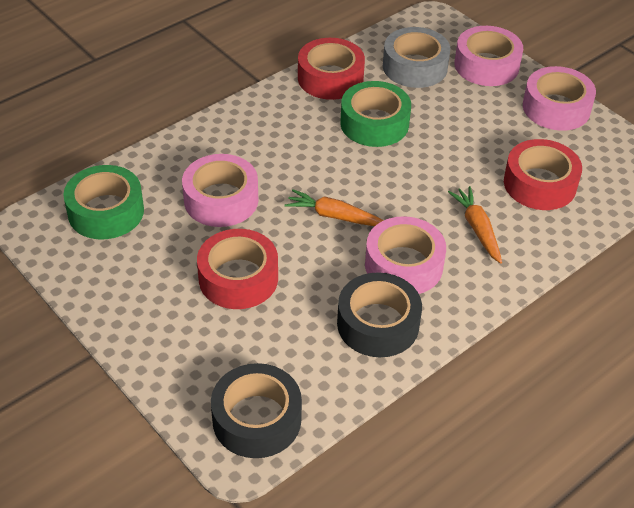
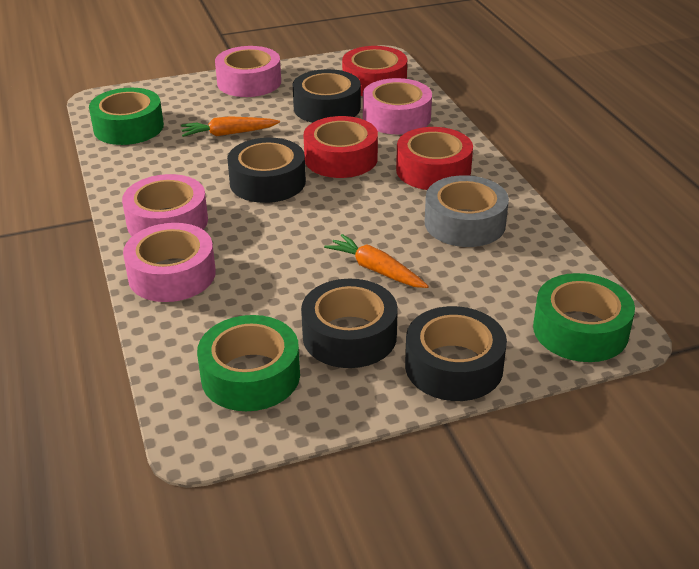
black tape: 2 -> 4
green tape: 2 -> 3

